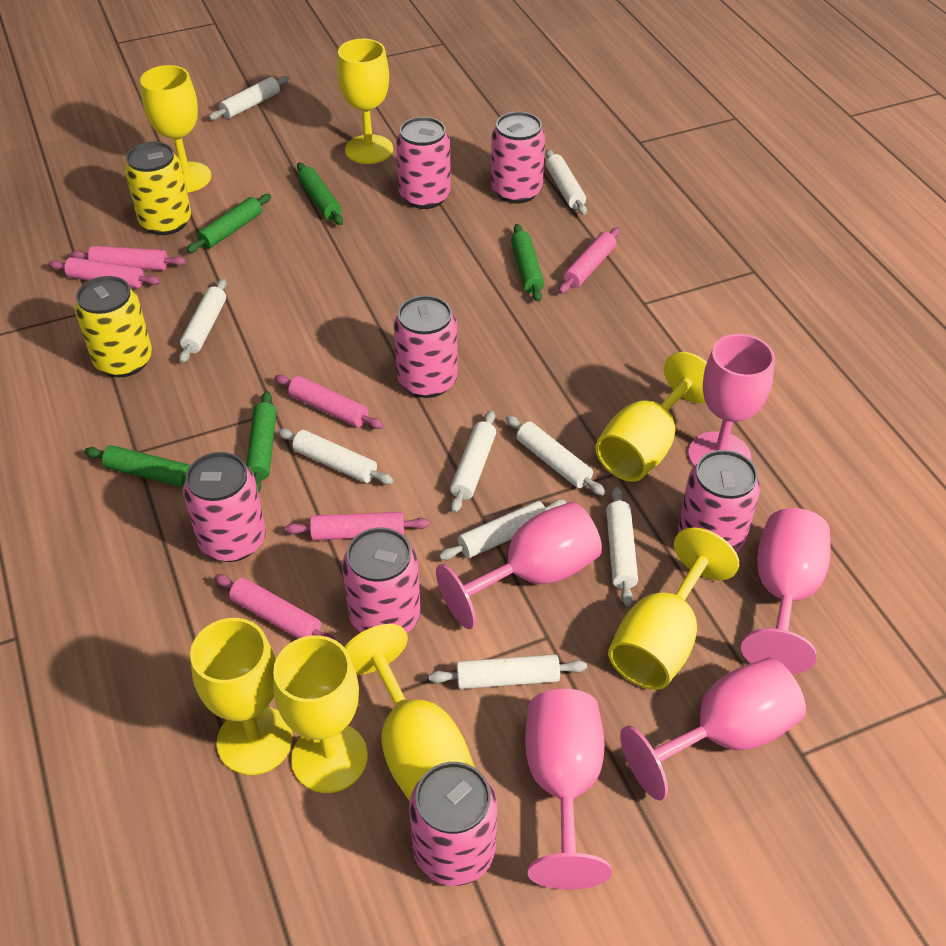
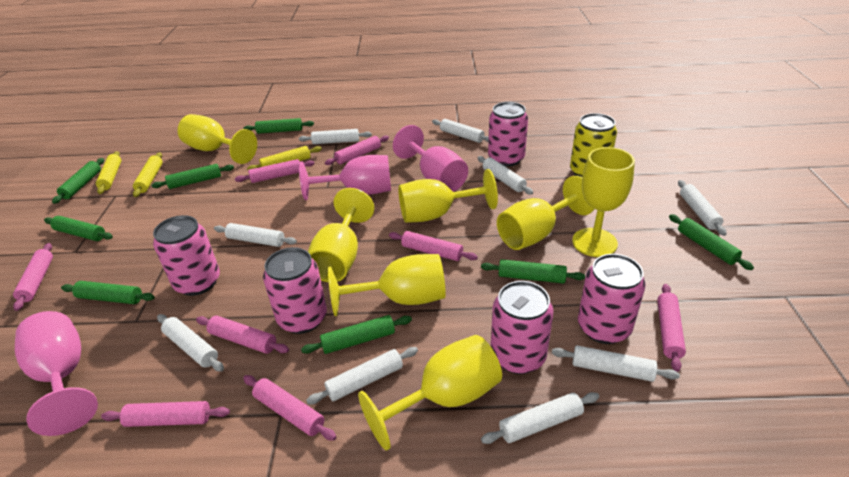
green rolling pin: 5 -> 8
pink can: 7 -> 5
pink goblet: 5 -> 3
pink rolling pin: 6 -> 8
yellow can: 2 -> 1
yellow rolling pin: 0 -> 3

